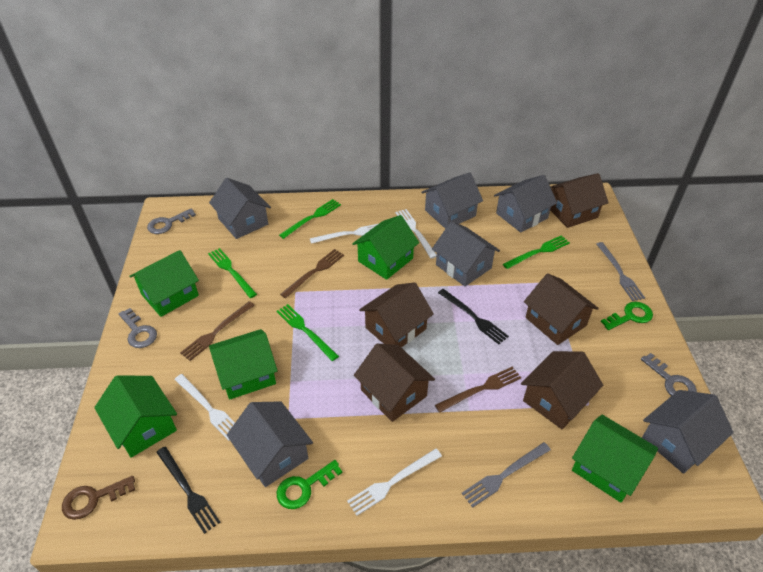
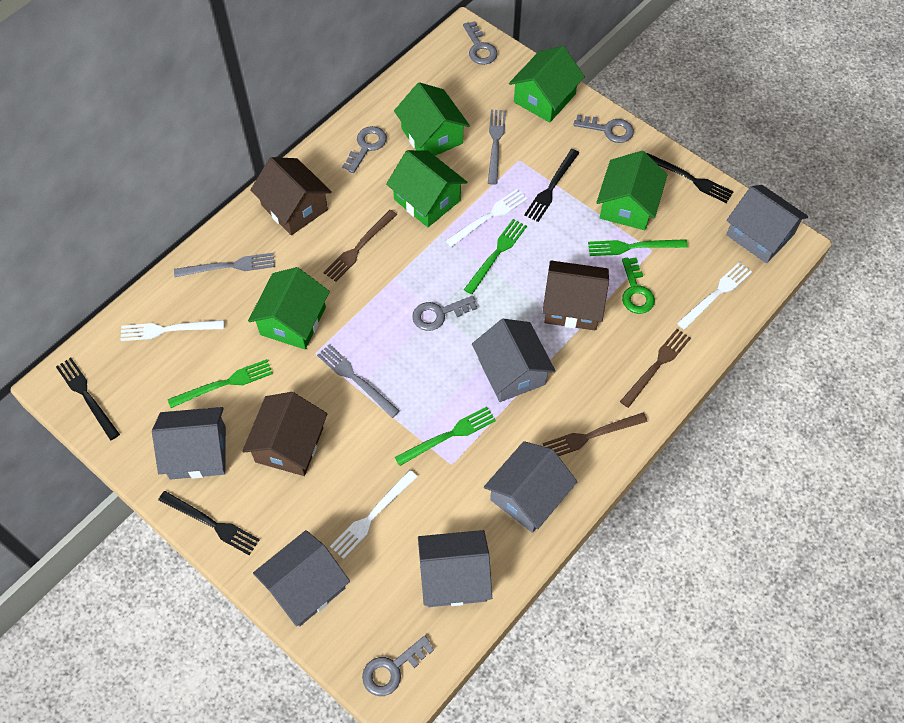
black fork: 2 -> 4
brown house: 5 -> 3
brown key: 1 -> 0
green key: 2 -> 1
grey fork: 2 -> 3
grey key: 3 -> 5

